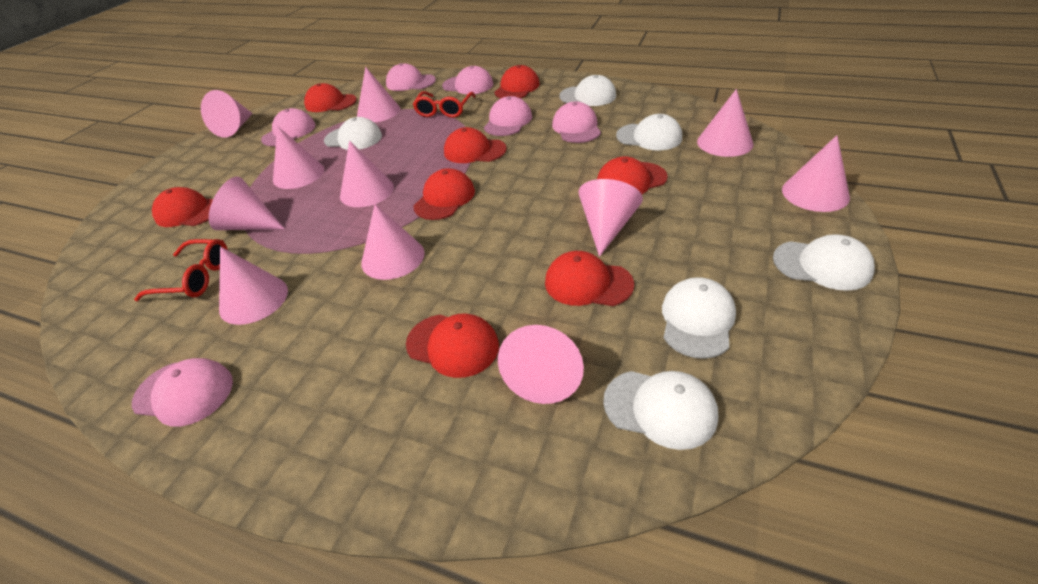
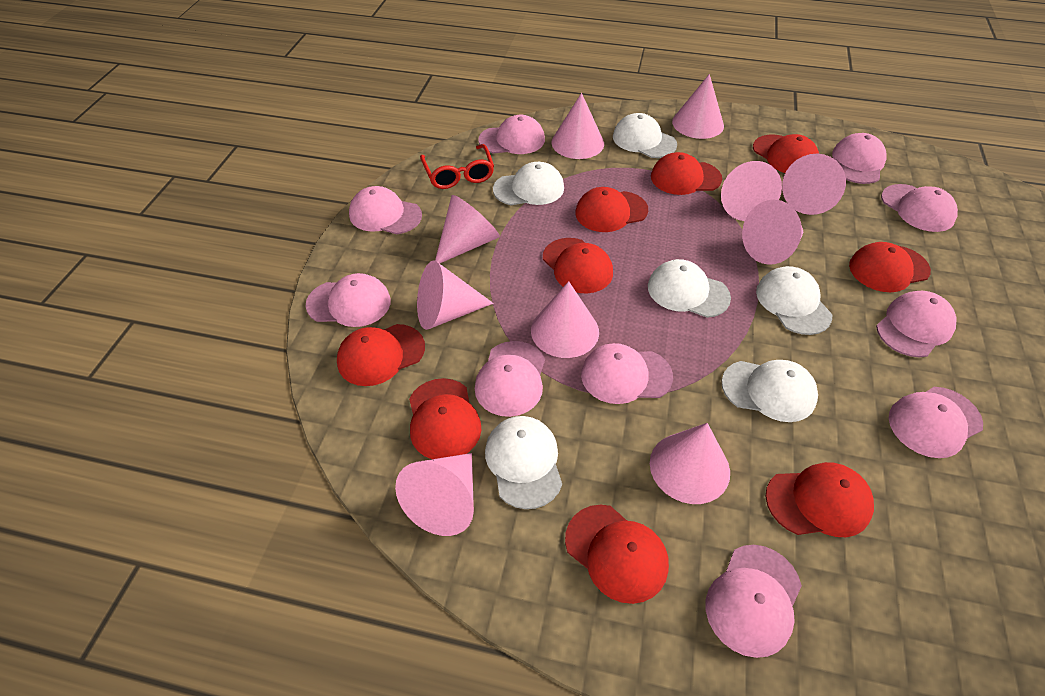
pink cap: 6 -> 10
pink cone: 11 -> 10
red cap: 8 -> 9
red glasses: 2 -> 1

